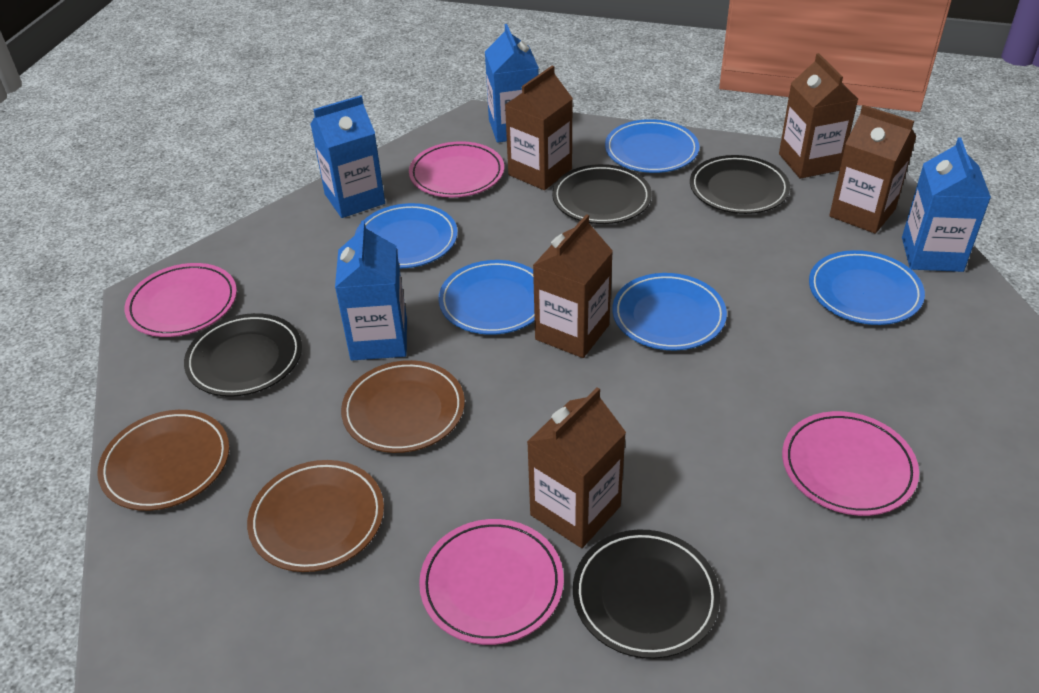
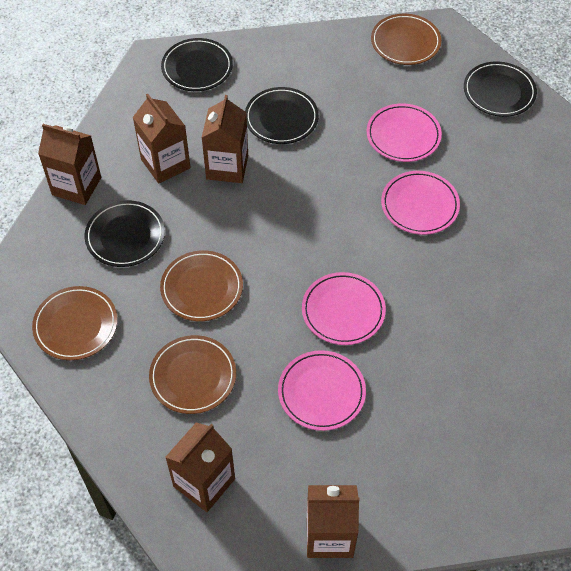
blue carton: 4 -> 0
blue plate: 5 -> 0
brown plate: 3 -> 4

